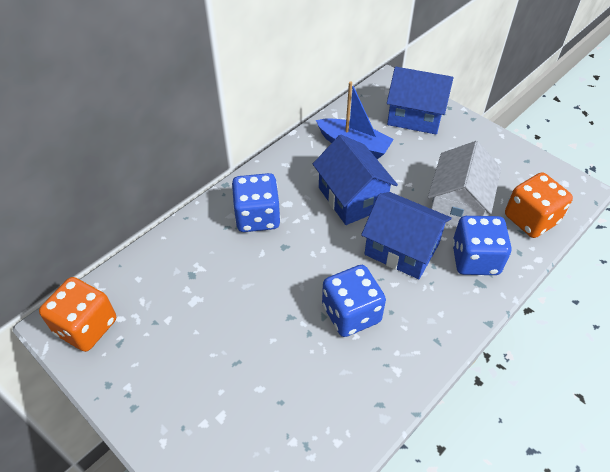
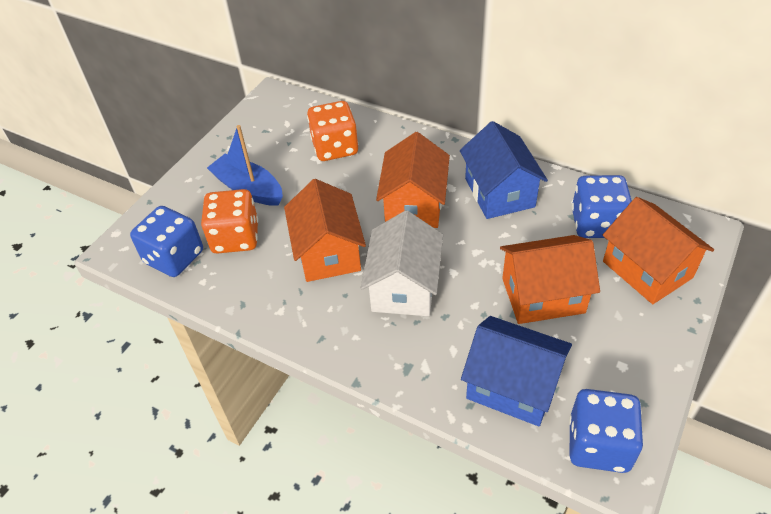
blue house: 3 -> 2
orange house: 0 -> 4

